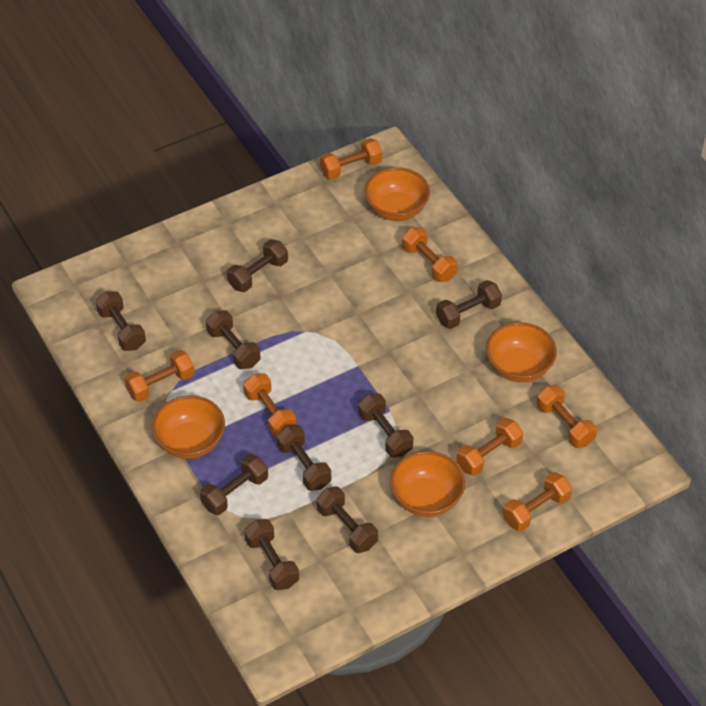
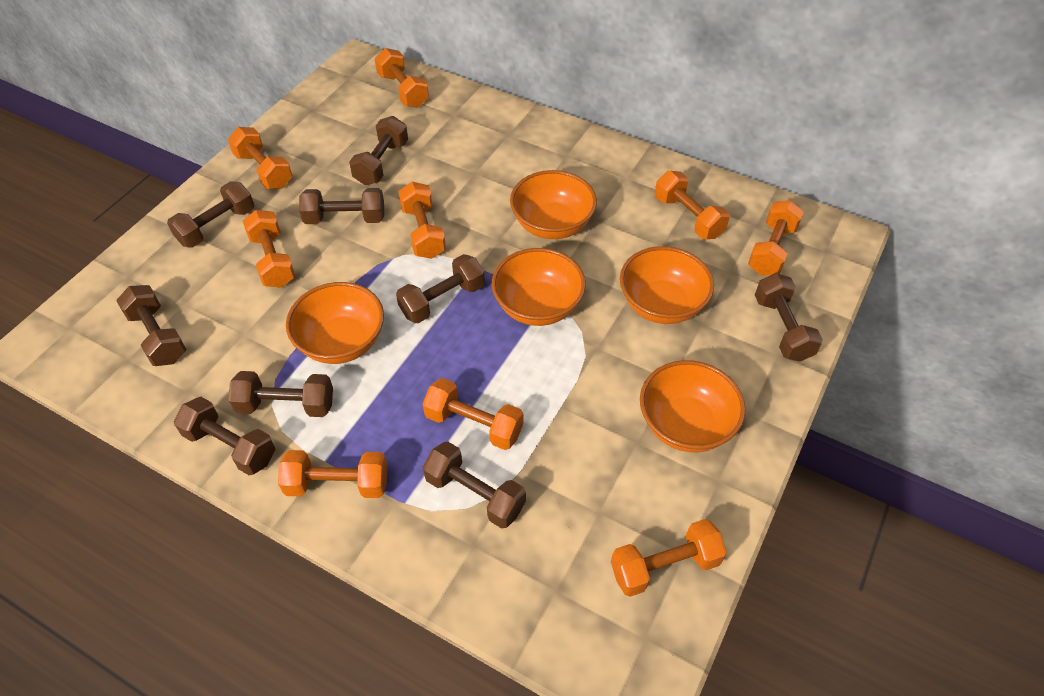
orange bowl: 4 -> 5
orange dumbbell: 7 -> 9

